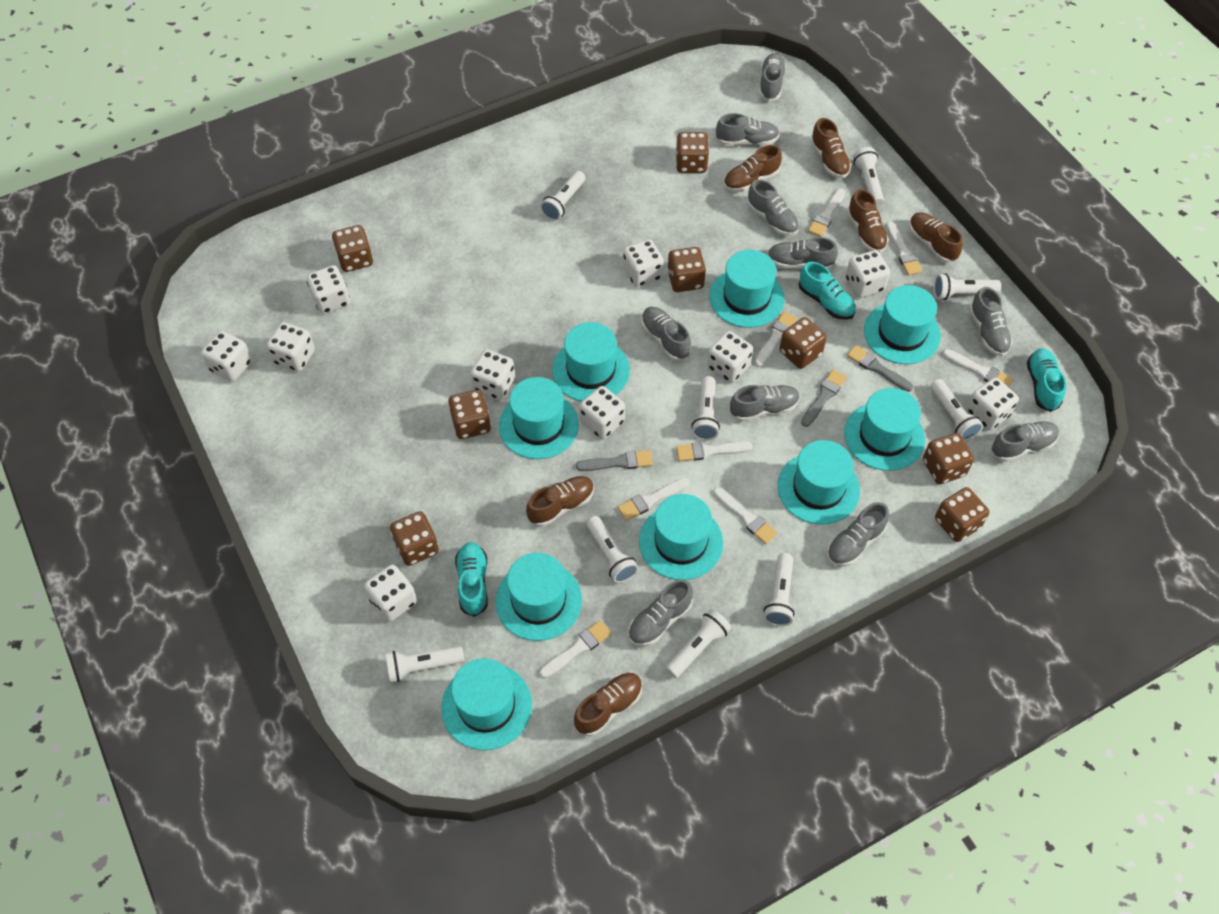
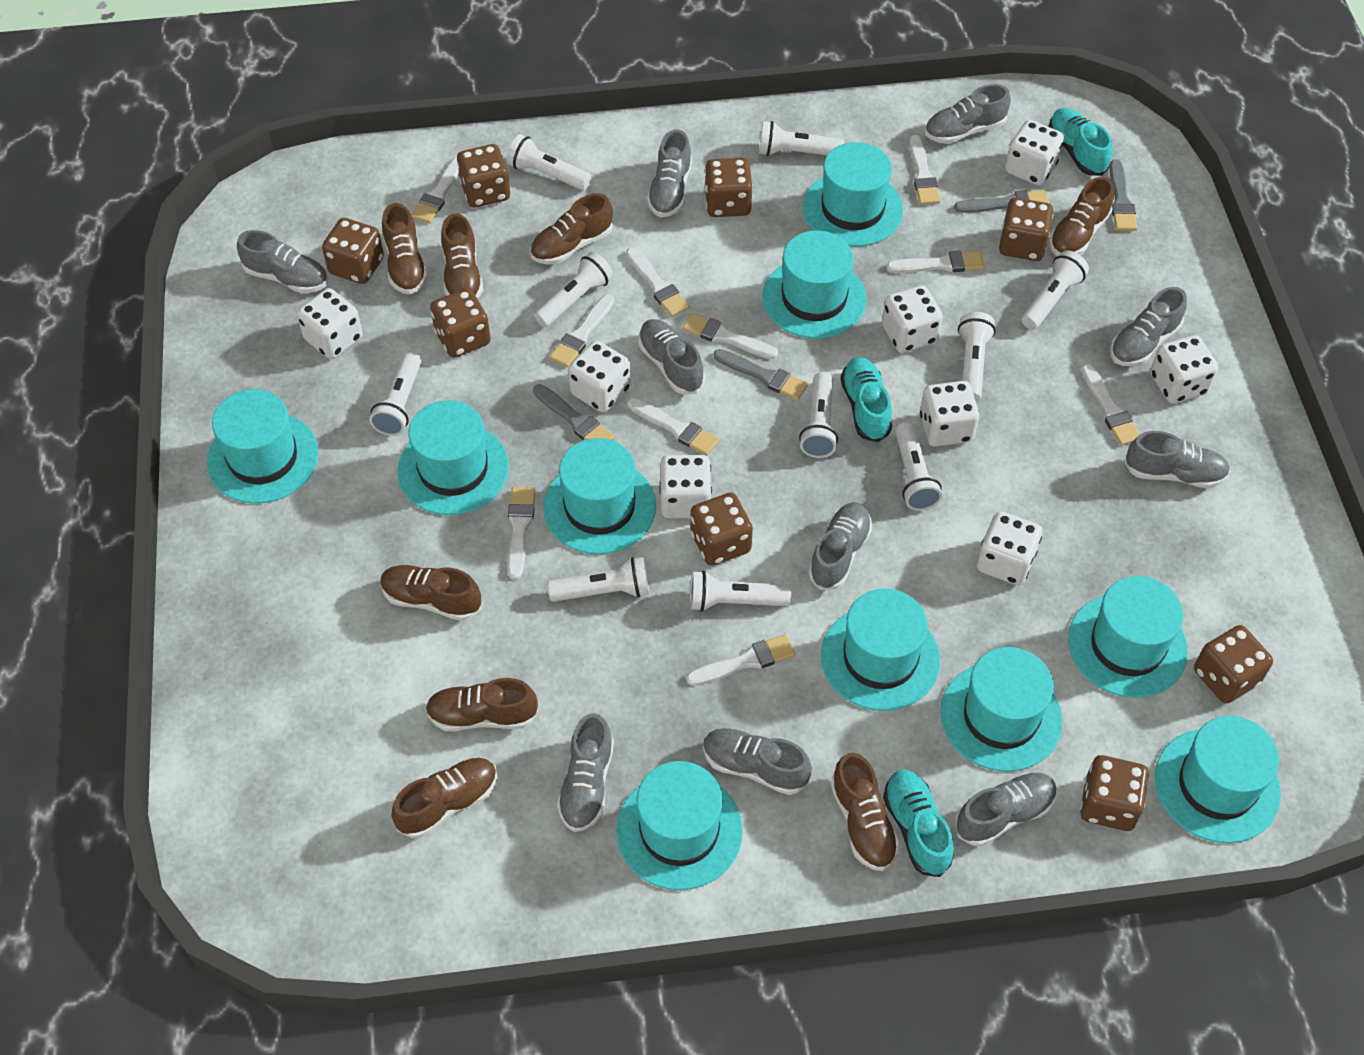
brown shoe: 6 -> 8
grey brush: 3 -> 4
turquoise hat: 9 -> 10
white brush: 8 -> 10
white dice: 10 -> 8
white flashlight: 9 -> 10

